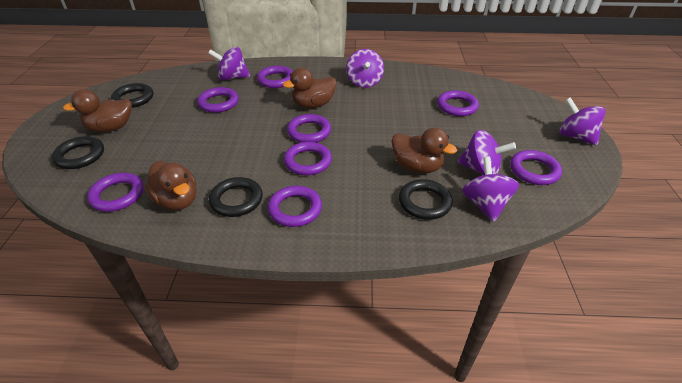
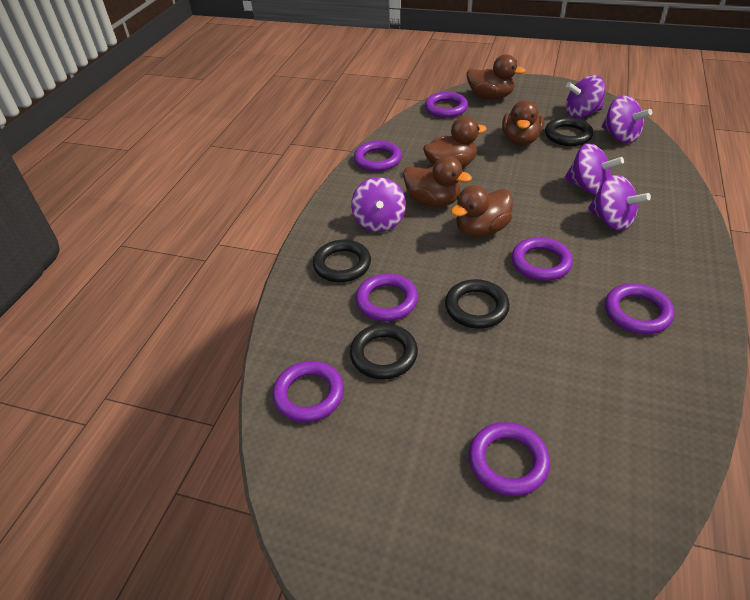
brown duck: 4 -> 5
purple ring: 8 -> 7

